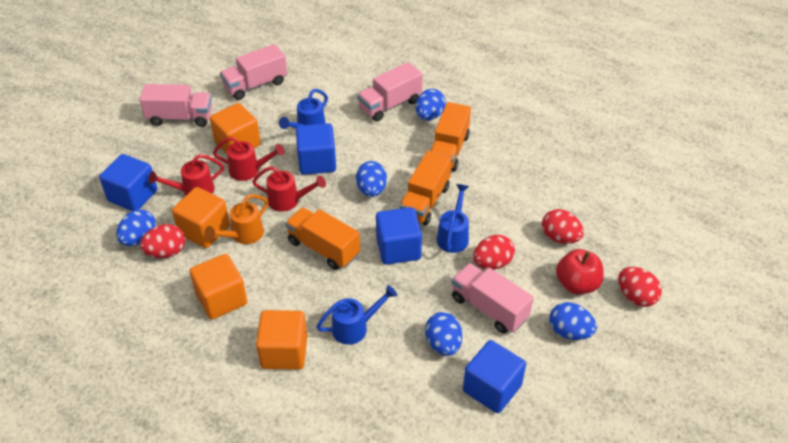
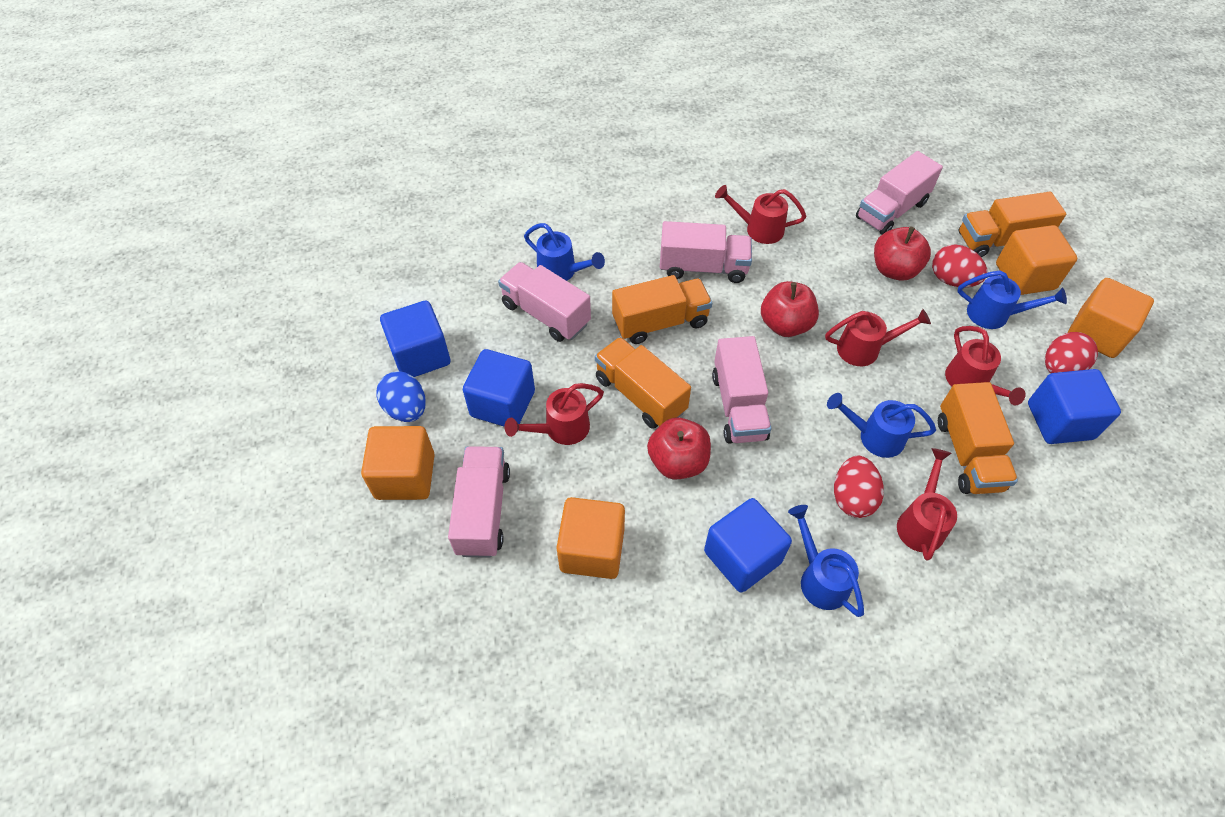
blue egg: 5 -> 1
blue watering can: 3 -> 4
orange truck: 3 -> 4
orange watering can: 1 -> 0
pink truck: 4 -> 5
red apple: 1 -> 3
red egg: 4 -> 3
red watering can: 3 -> 5

